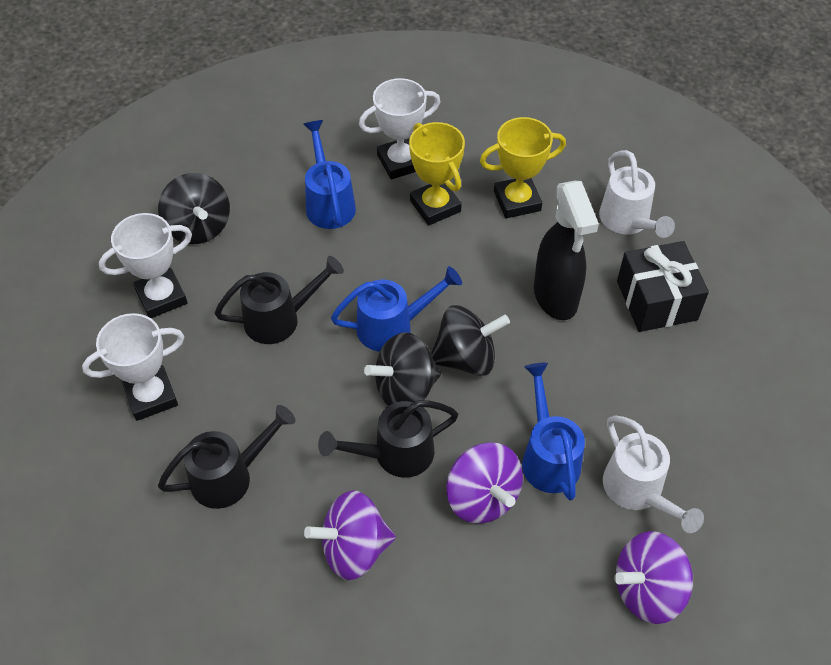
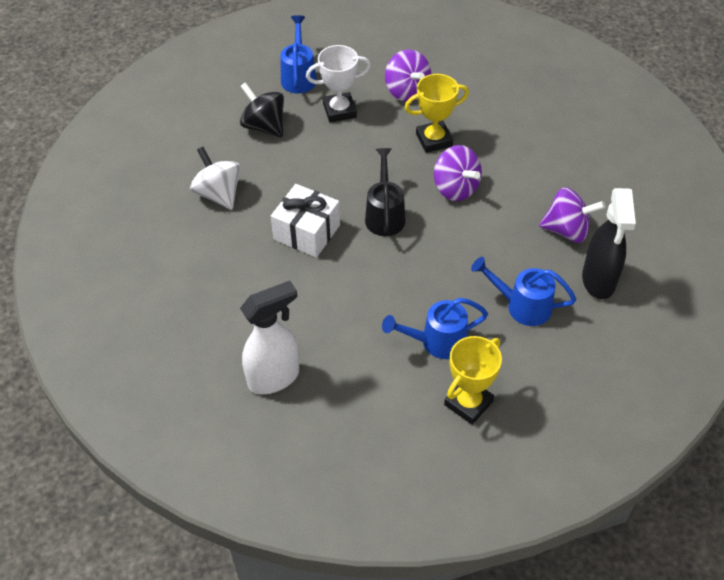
black gift: 1 -> 0
black spinning top: 3 -> 1
black watering can: 3 -> 1
white gift: 0 -> 1
white spinning top: 0 -> 1
white spray bottle: 0 -> 1
white trophy: 3 -> 1
white watering can: 2 -> 0

